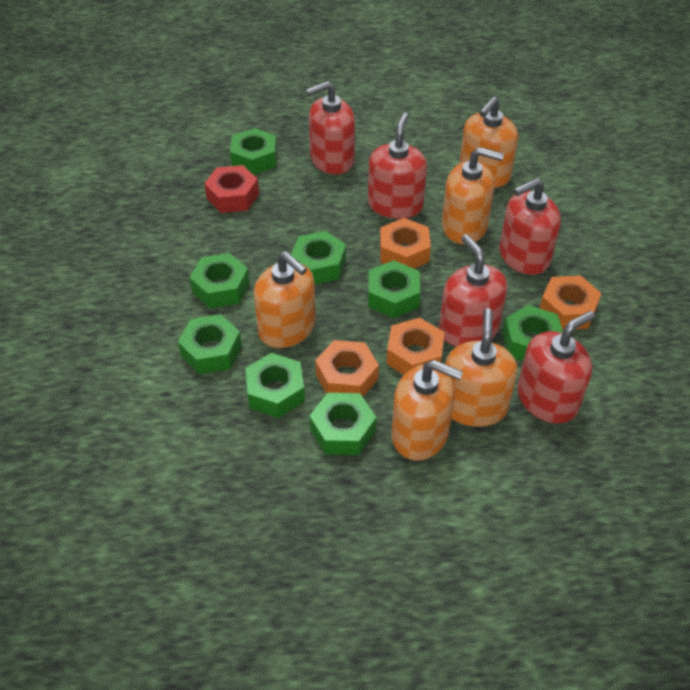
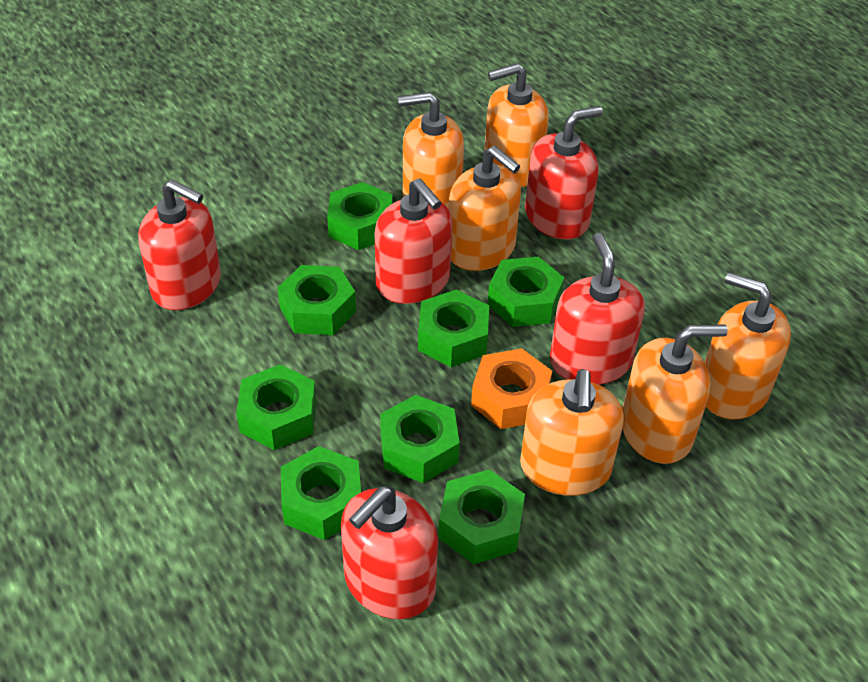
orange nut: 4 -> 1
orange soap dispenser: 5 -> 6
red nut: 1 -> 0

